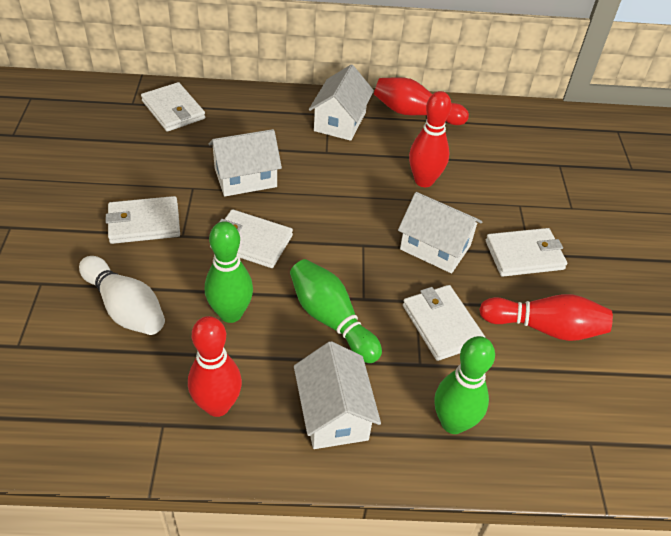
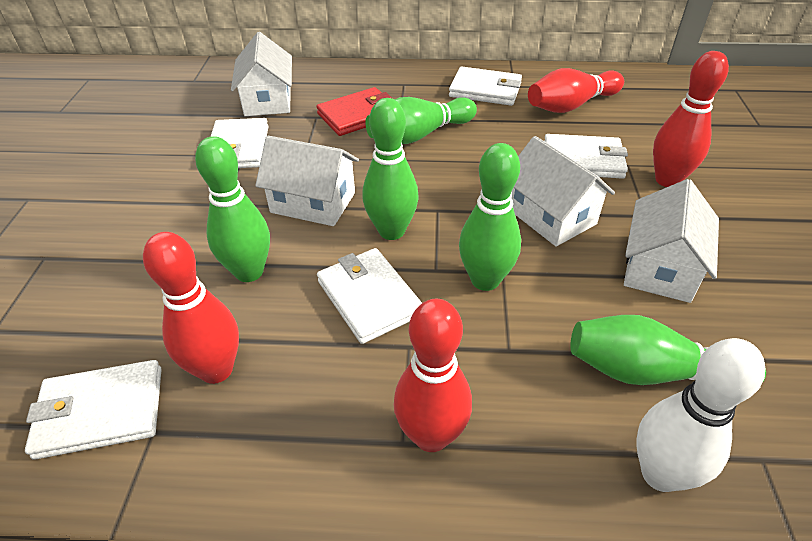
green bowling pin: 3 -> 5
red wallet: 0 -> 1

